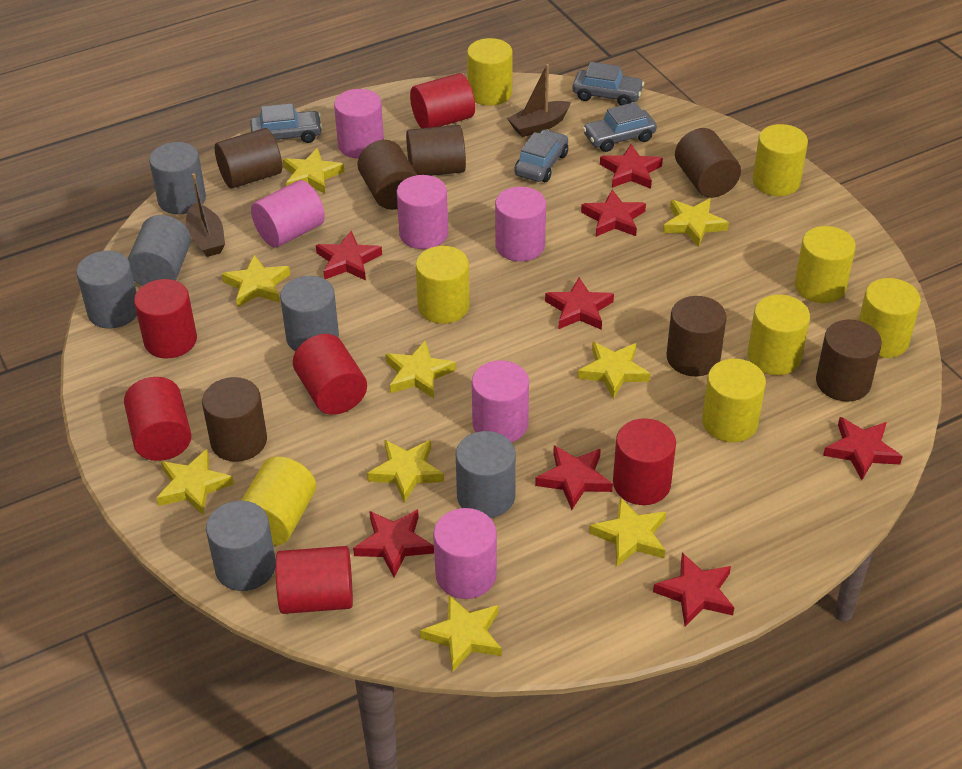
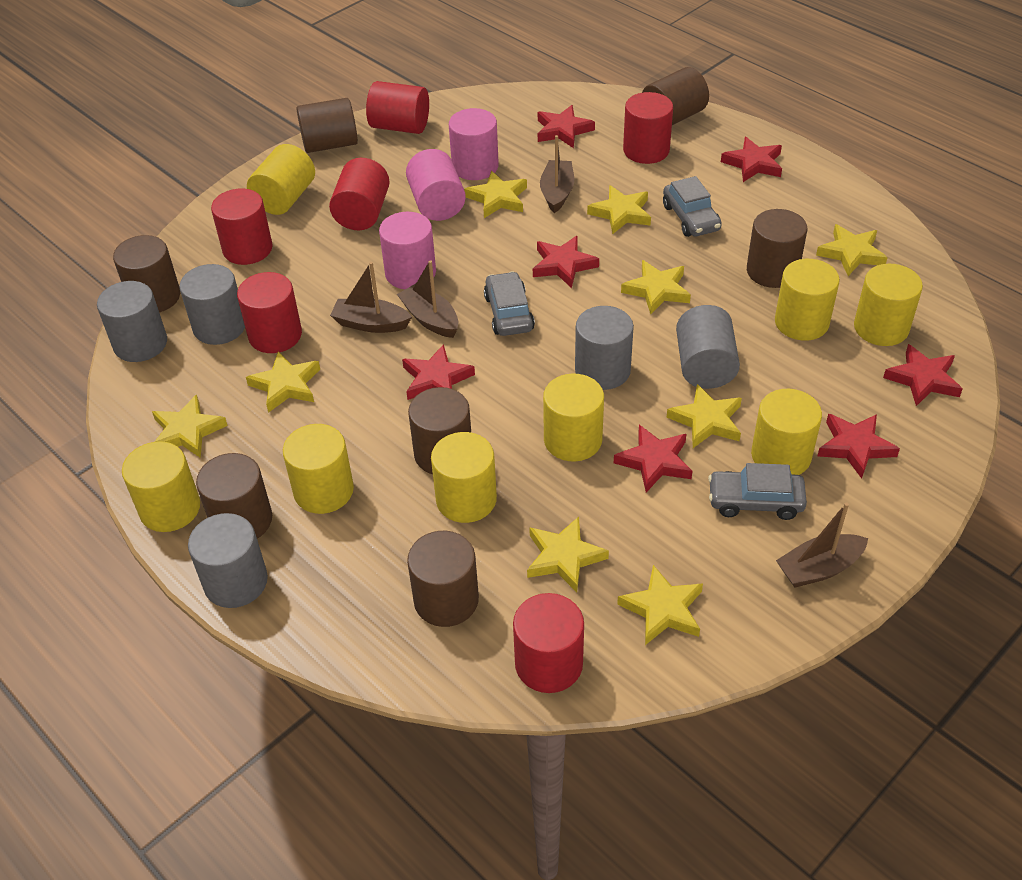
brown boat: 2 -> 4
grey car: 4 -> 3
grey cylinder: 6 -> 5
pink cylinder: 6 -> 3
red star: 8 -> 7

